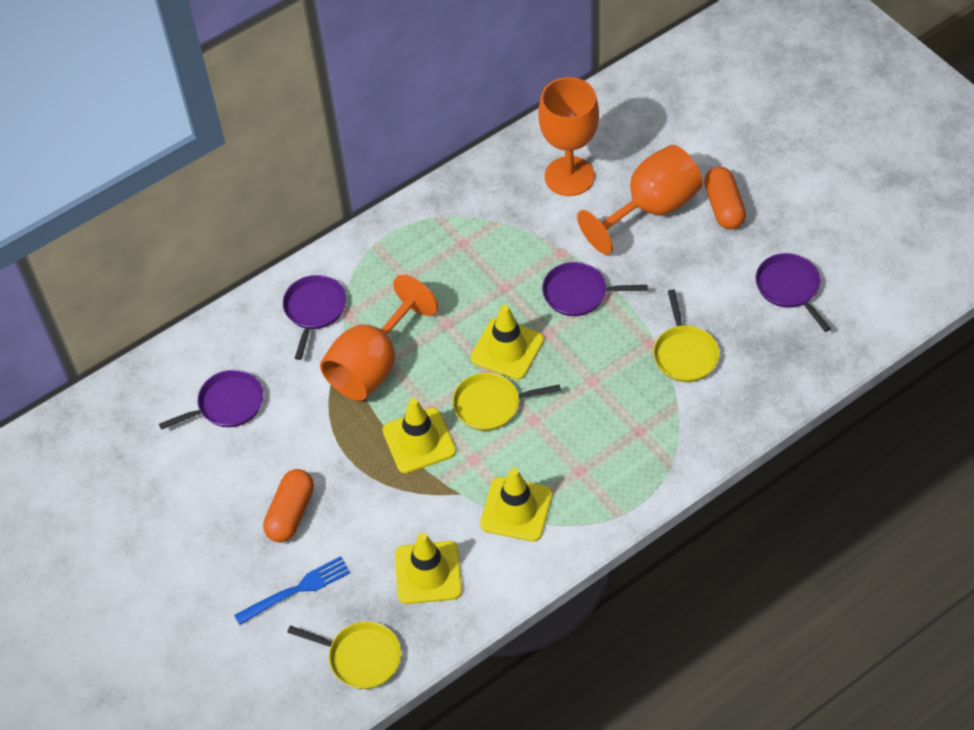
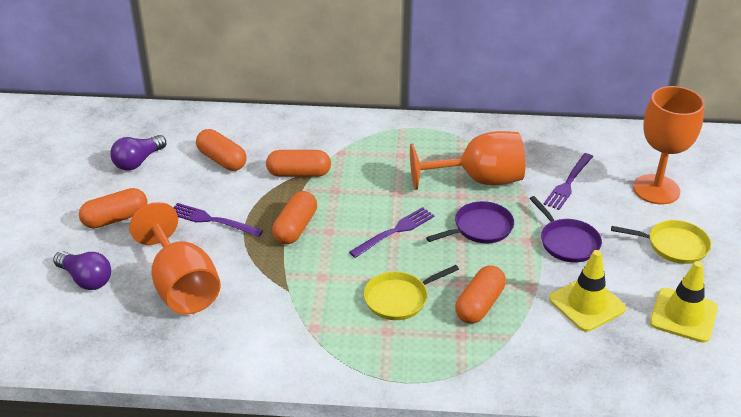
blue fork: 1 -> 0
orange capsule: 2 -> 5
purple fork: 0 -> 3
purple light bulb: 0 -> 2
purple pan: 4 -> 2
yellow pan: 3 -> 2
yellow traffic cone: 4 -> 2

